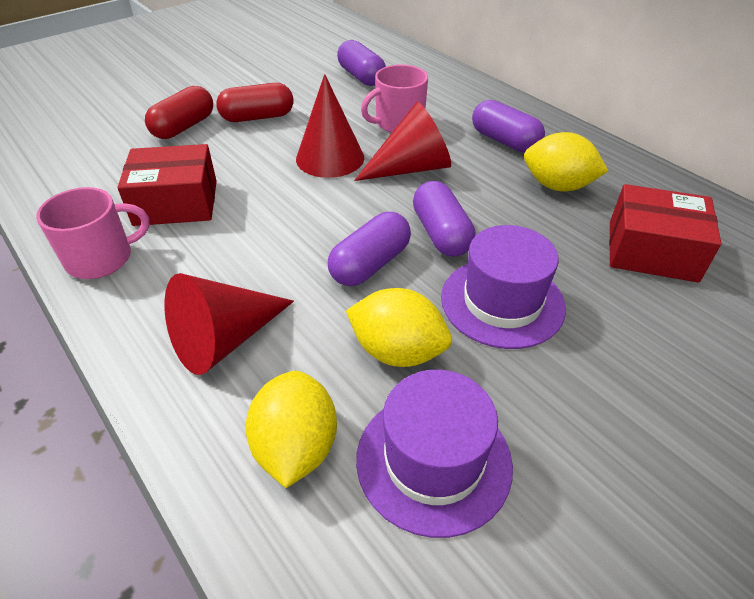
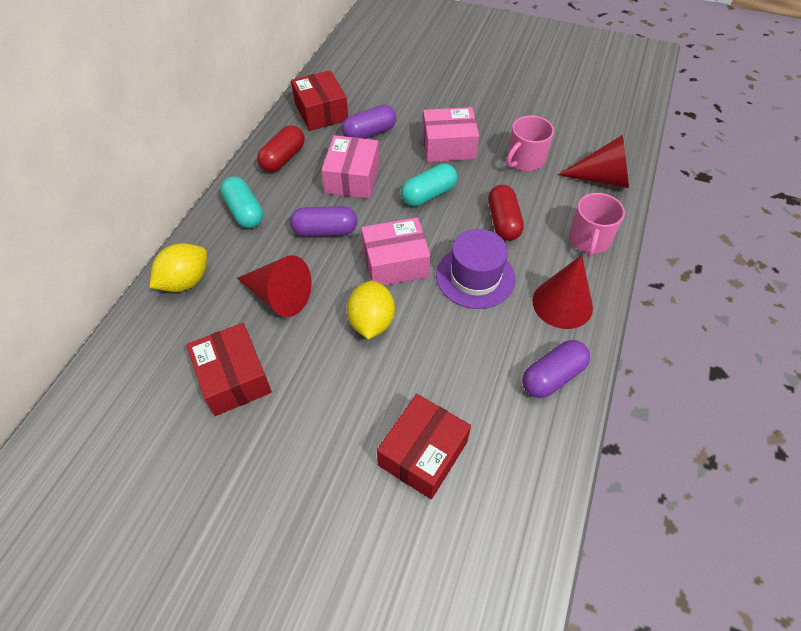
pink box: 0 -> 3
purple capsule: 4 -> 3
purple hat: 2 -> 1
red box: 2 -> 3
turquoise capsule: 0 -> 2
yellow lemon: 3 -> 2

